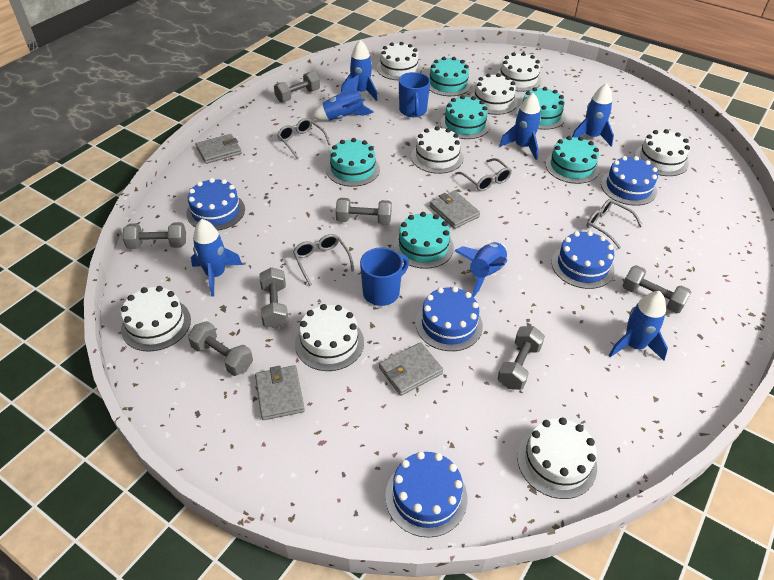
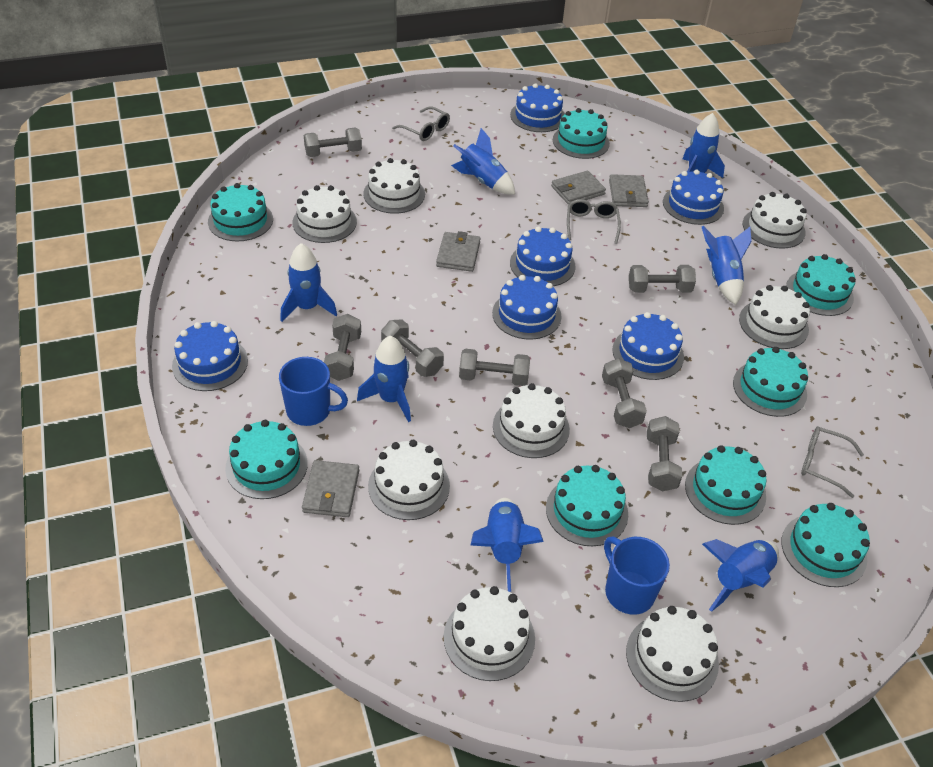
blue cake: 5 -> 6
grey glasses: 4 -> 3
turquoise cake: 6 -> 8

